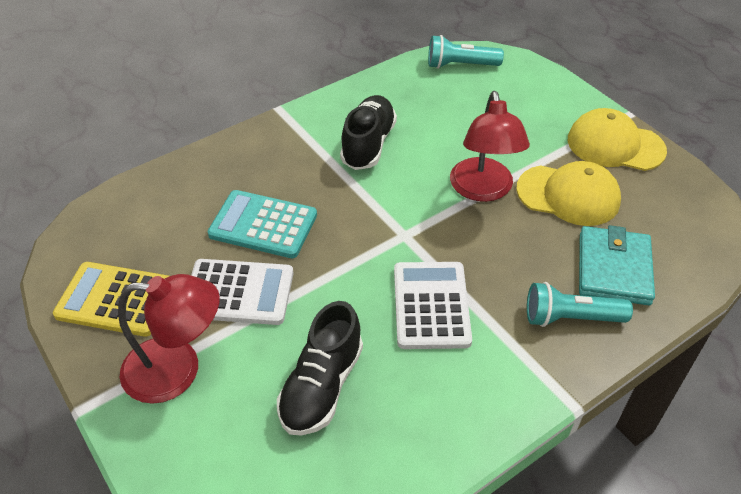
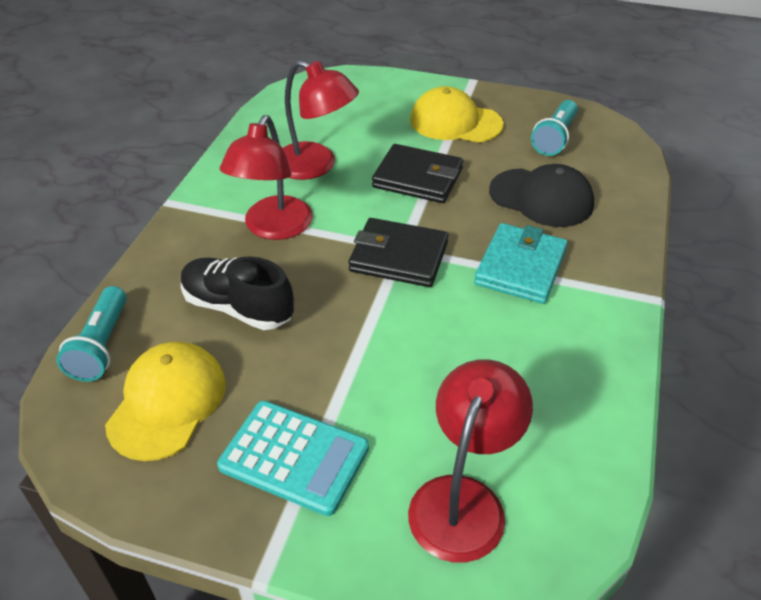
black cap: 0 -> 1
black shoe: 2 -> 1
black wallet: 0 -> 2
red lamp: 2 -> 3
white calculator: 2 -> 0
yellow calculator: 1 -> 0

